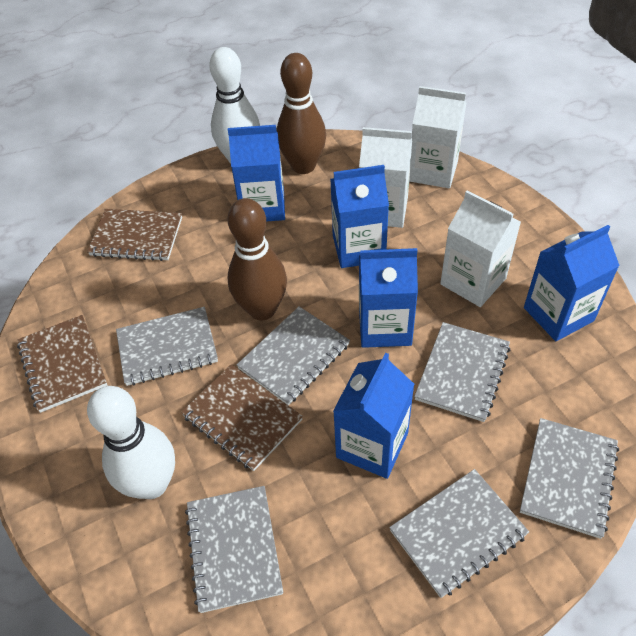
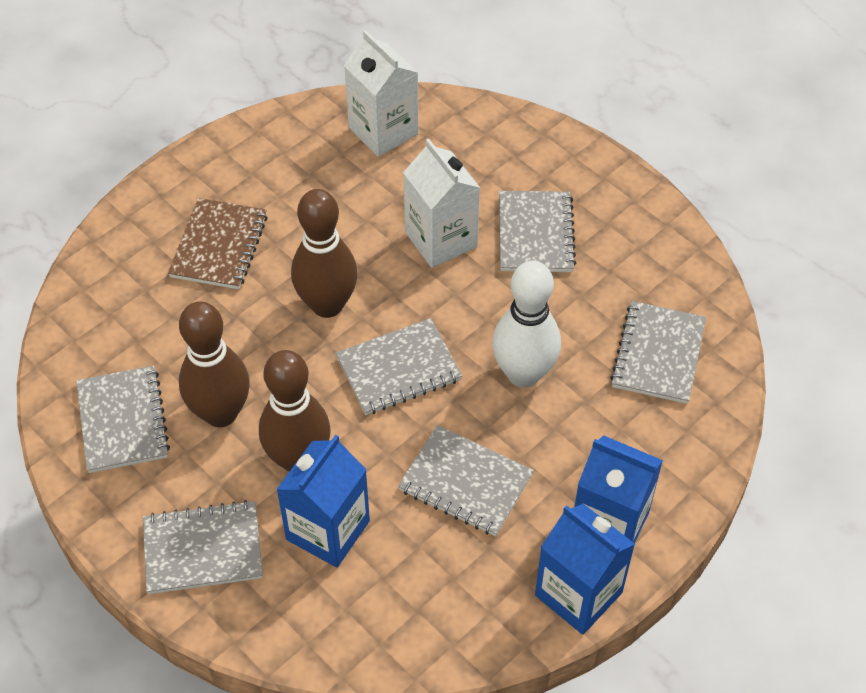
blue carton: 5 -> 3
brown bowling pin: 2 -> 3
brown notebook: 3 -> 1
white bowling pin: 2 -> 1
white carton: 3 -> 2

